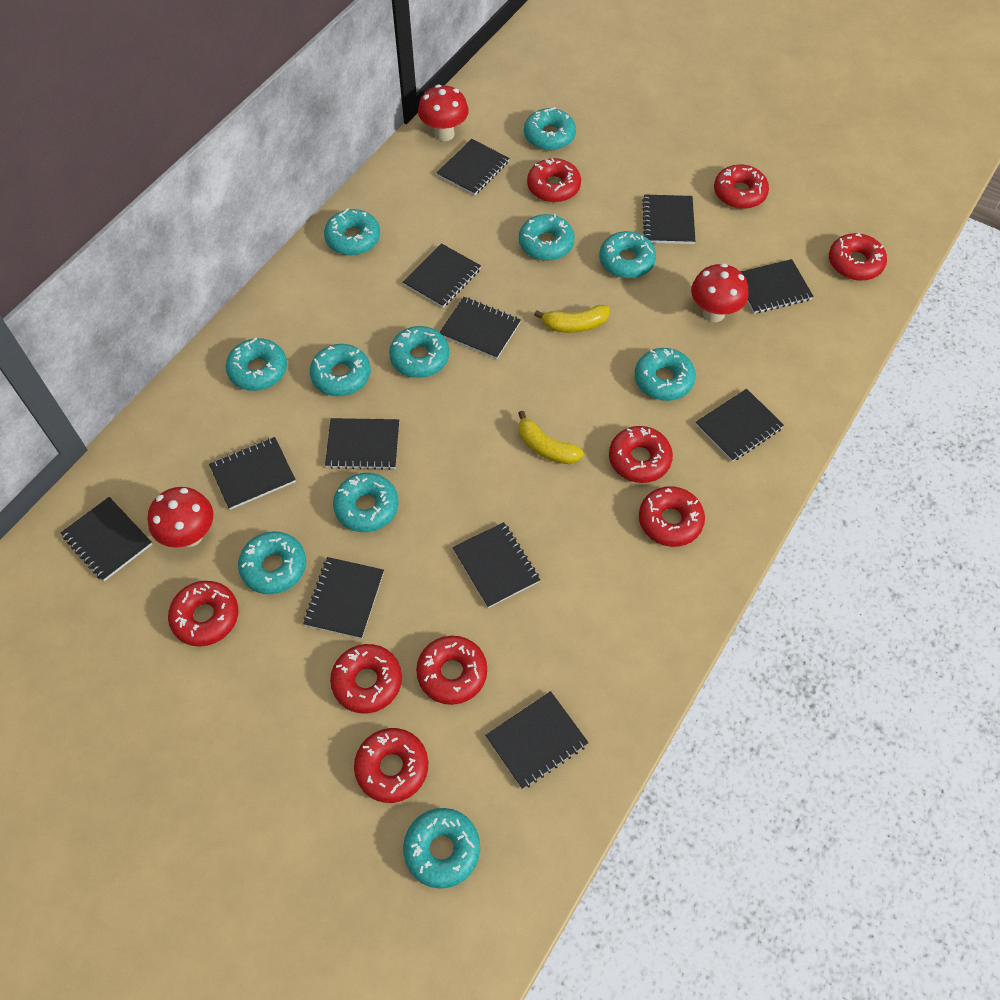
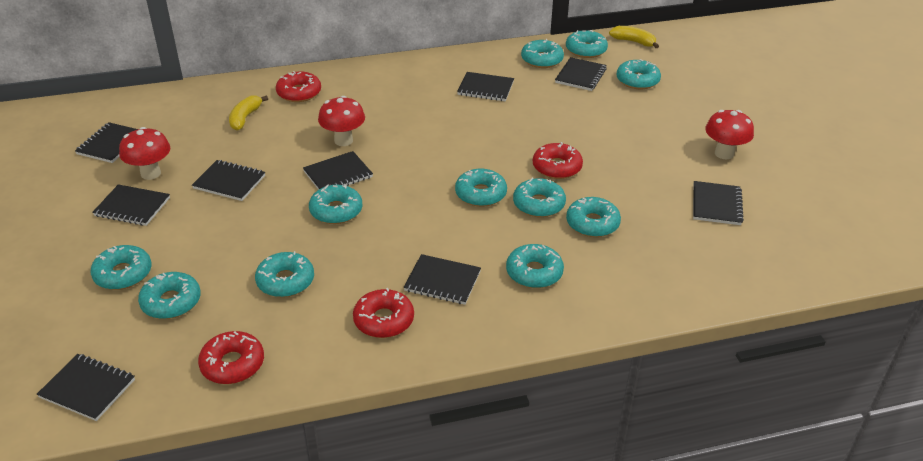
black notebook: 12 -> 9
red donut: 9 -> 4

